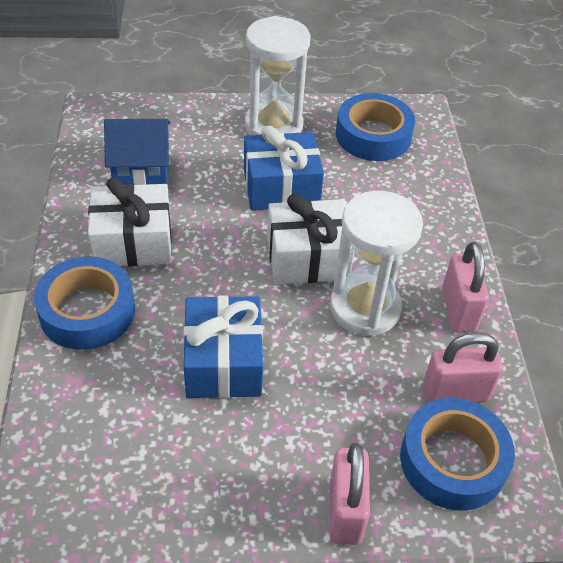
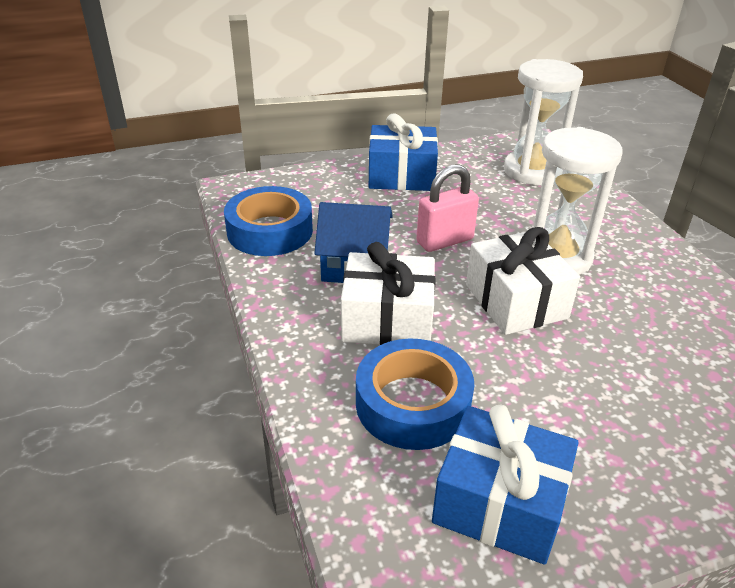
blue tape: 3 -> 2
pink padlock: 3 -> 1

